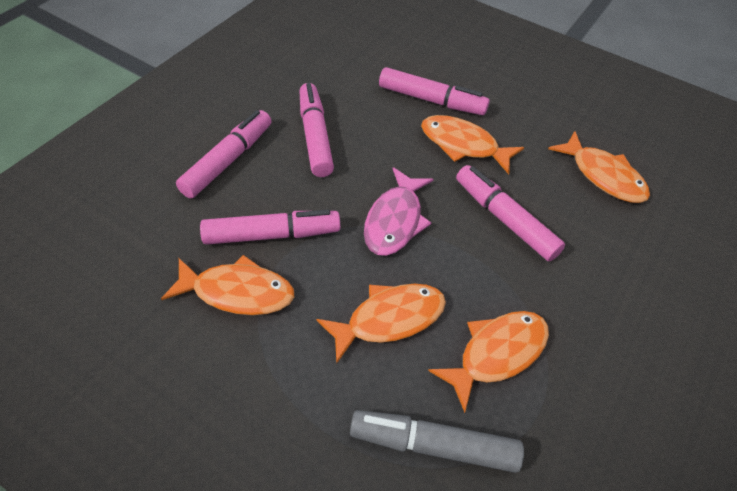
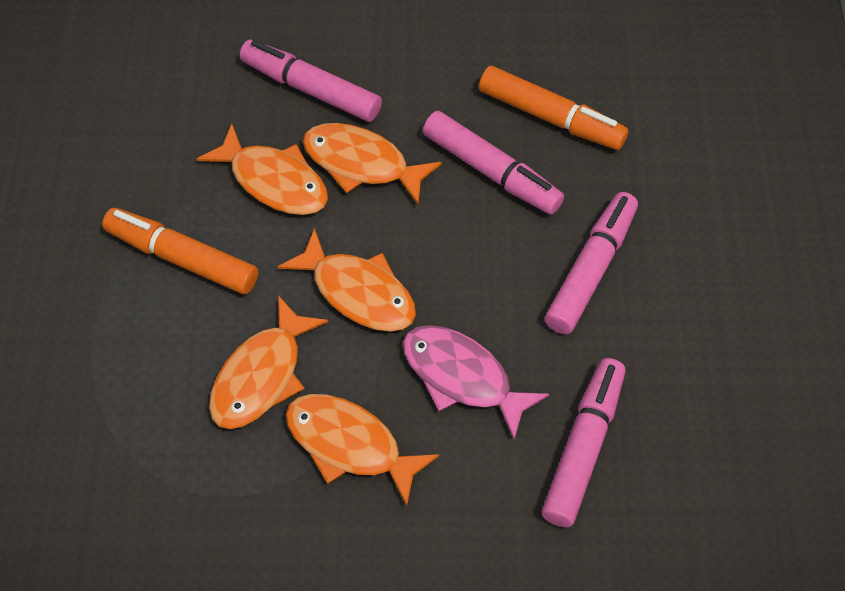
grey marker: 1 -> 0
orange marker: 0 -> 2
pink marker: 5 -> 4

